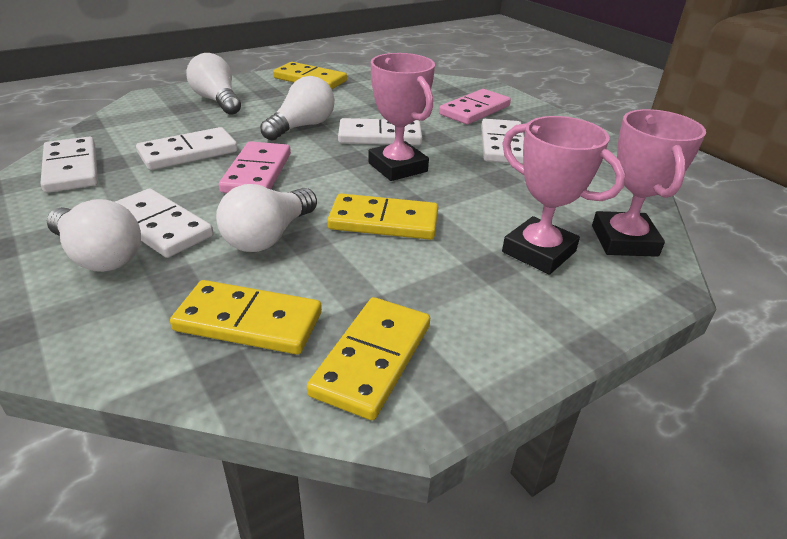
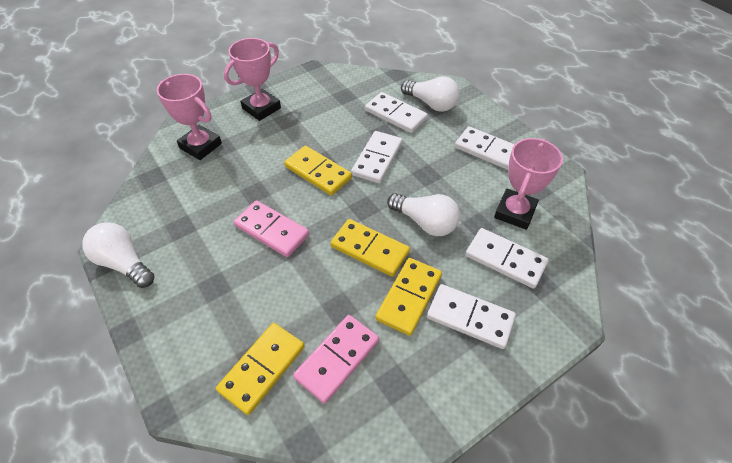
white light bulb: 4 -> 3

